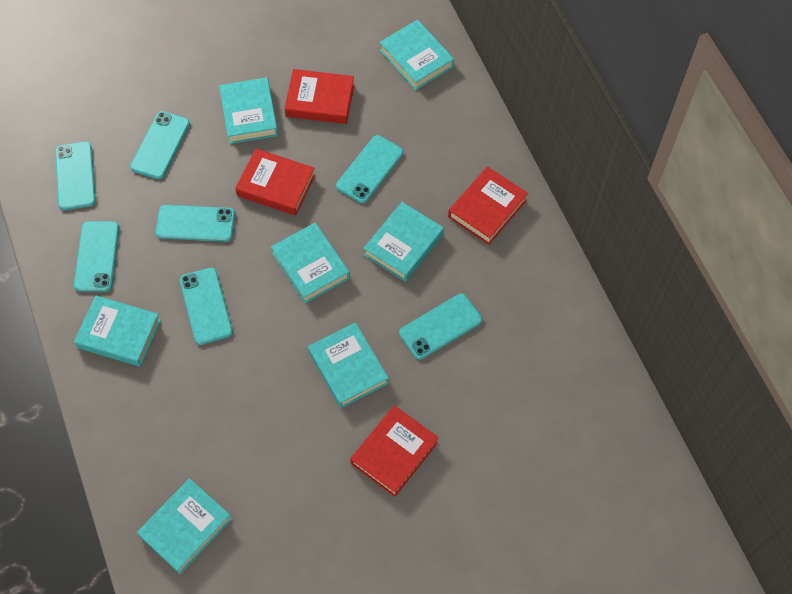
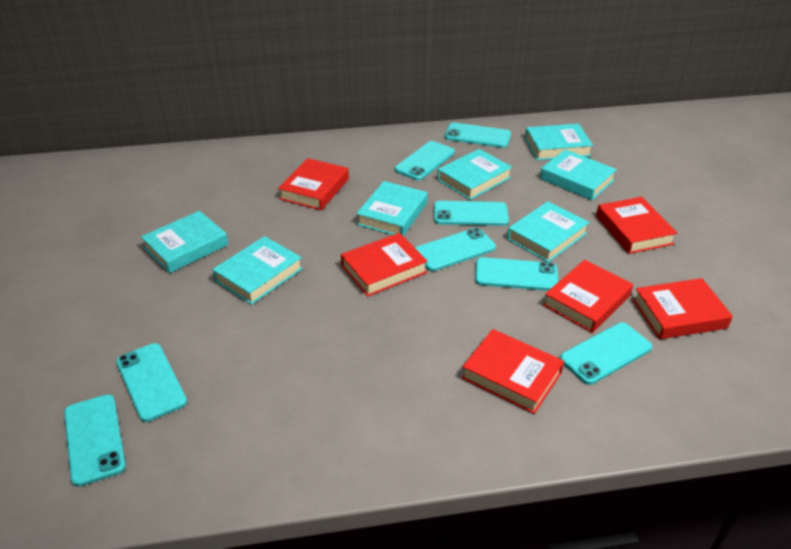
red book: 4 -> 6
turquoise phone: 7 -> 8

